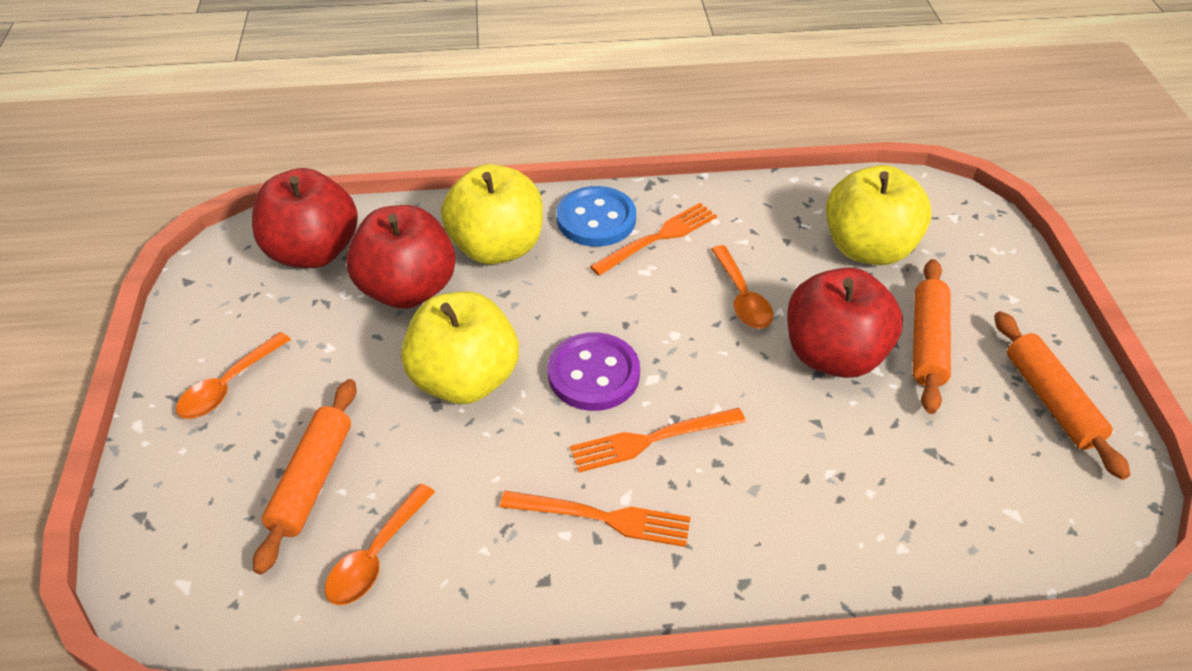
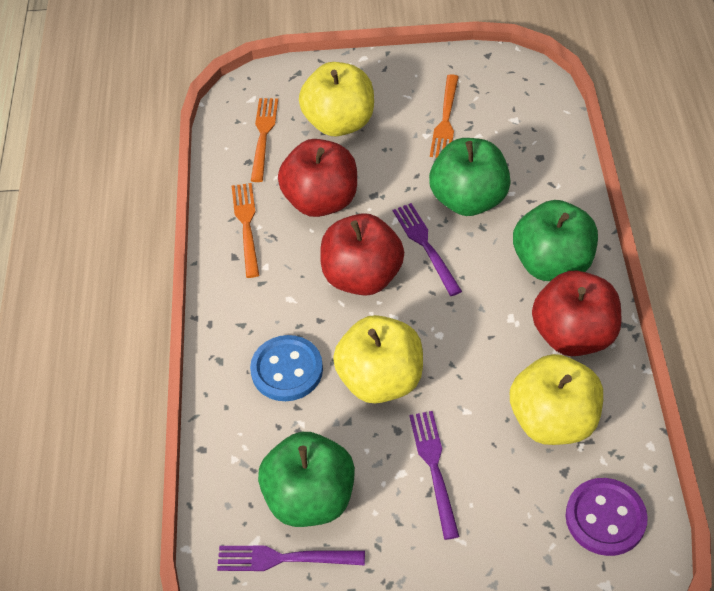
green apple: 0 -> 3
orange rolling pin: 3 -> 0
orange spoon: 3 -> 0
purple fork: 0 -> 3

